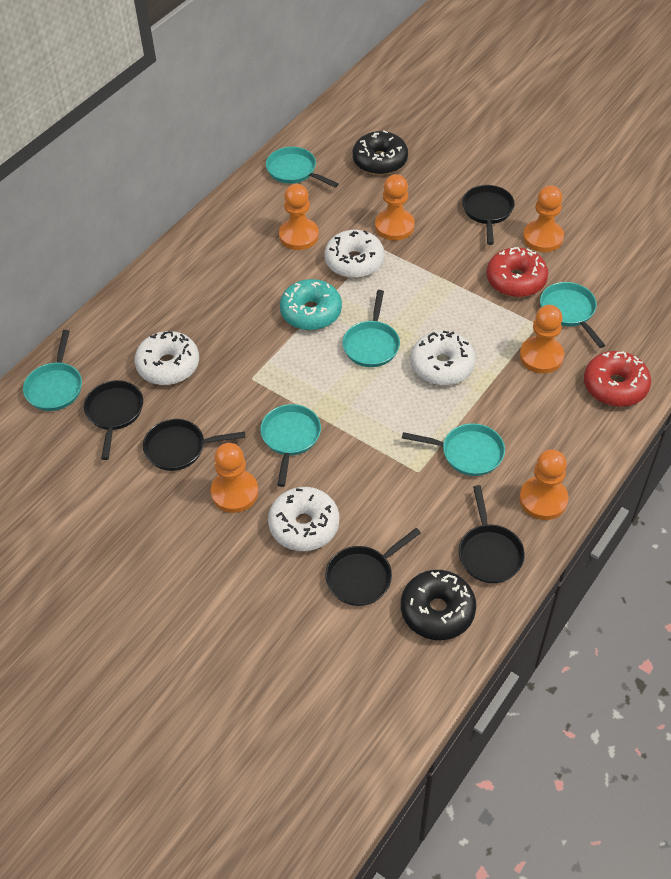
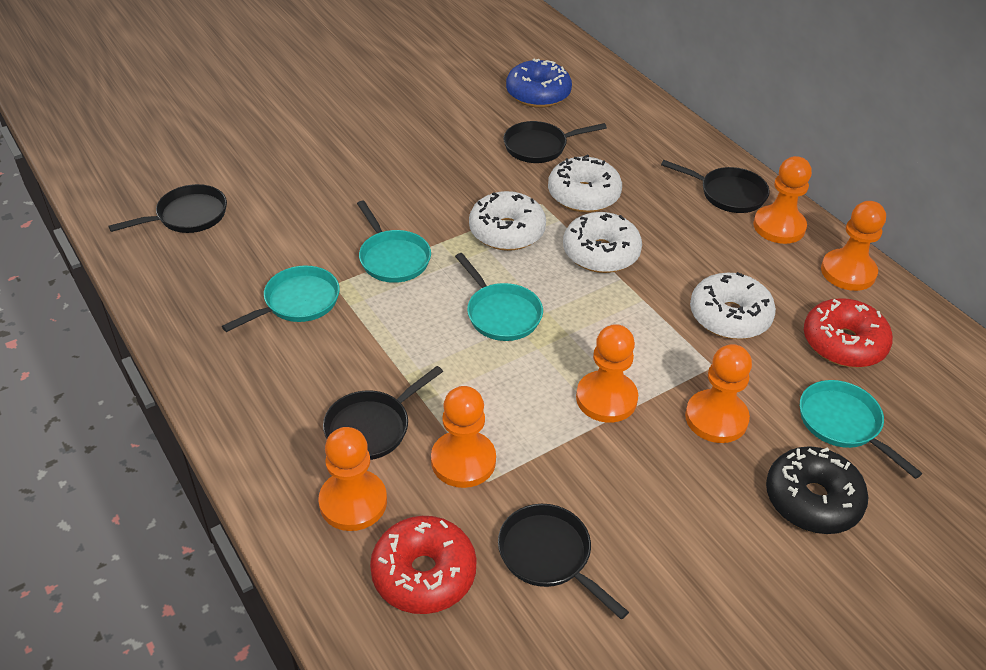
black donut: 2 -> 1
blue donut: 0 -> 1
turquoise donut: 1 -> 0
turquoise pan: 6 -> 4

